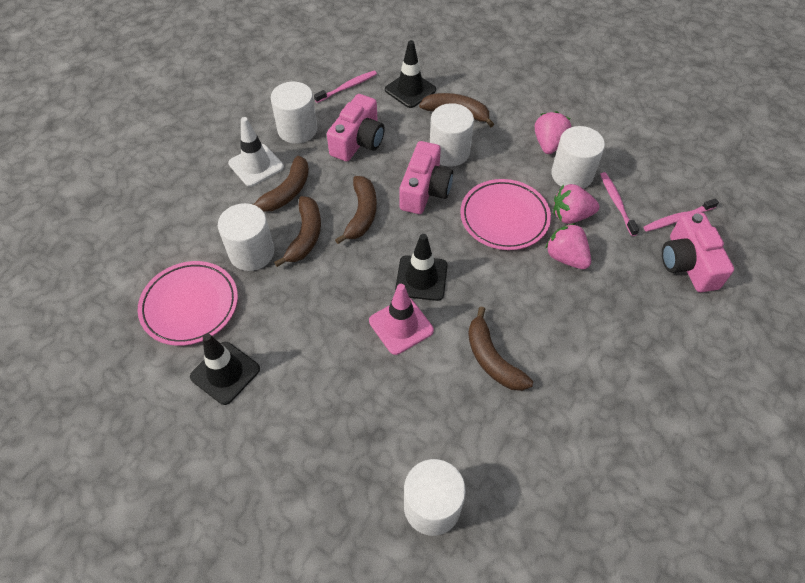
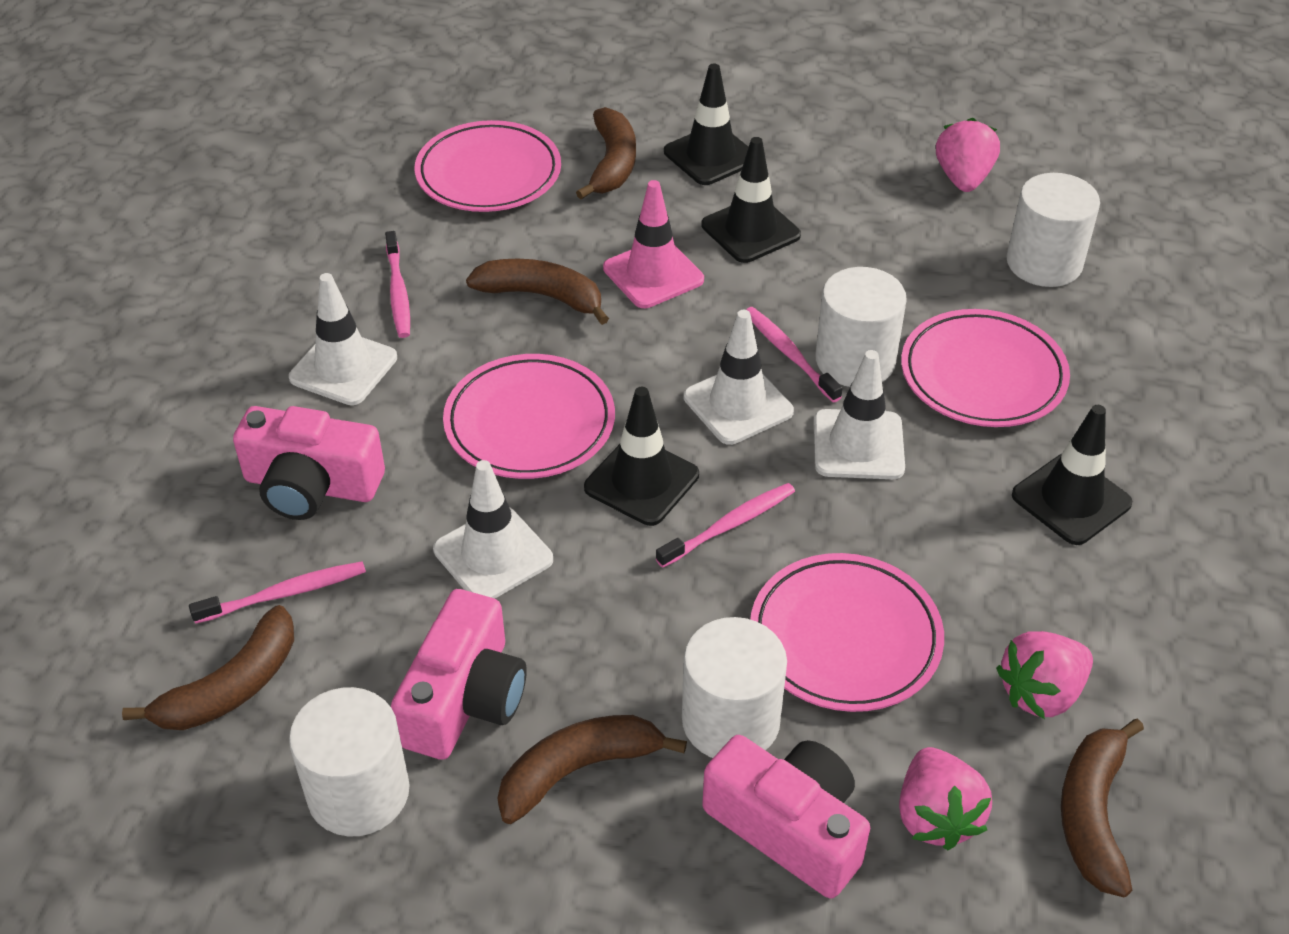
black traffic cone: 3 -> 4
pink plate: 2 -> 4
pink toothbrush: 3 -> 4
white cylinder: 5 -> 4
white traffic cone: 1 -> 4

